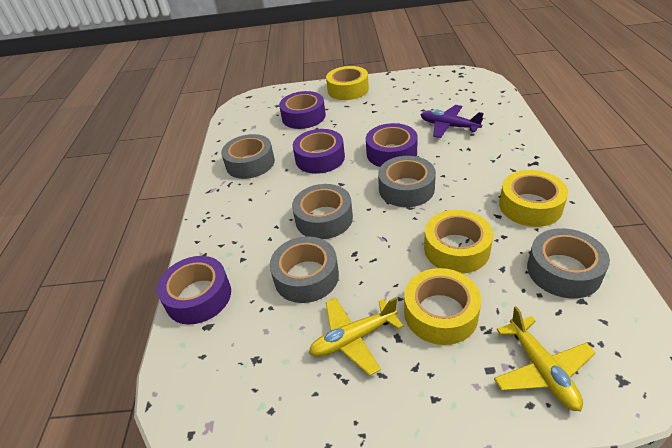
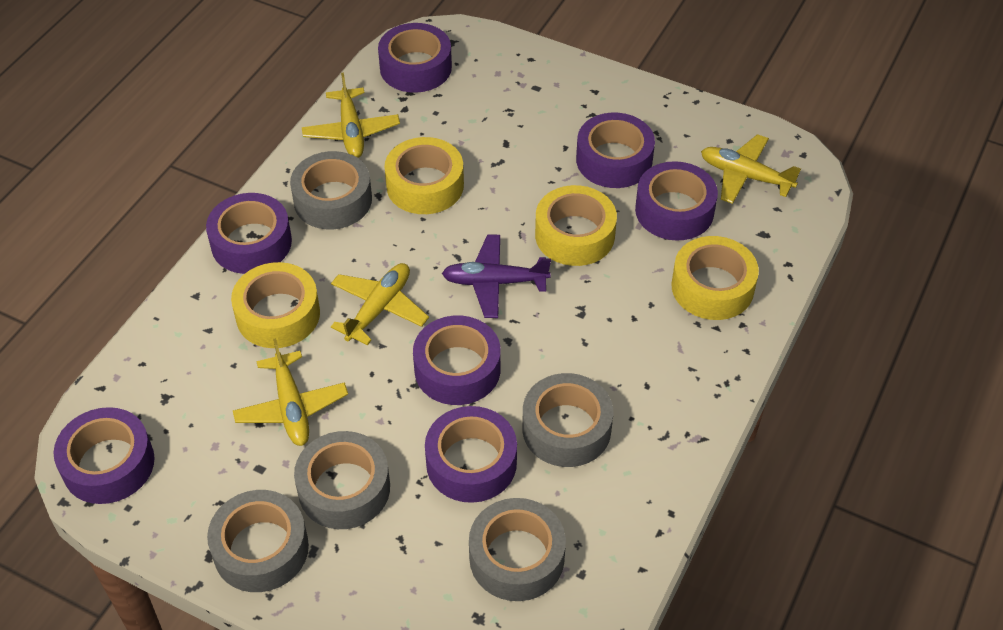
purple tape: 4 -> 7
yellow plane: 2 -> 4

